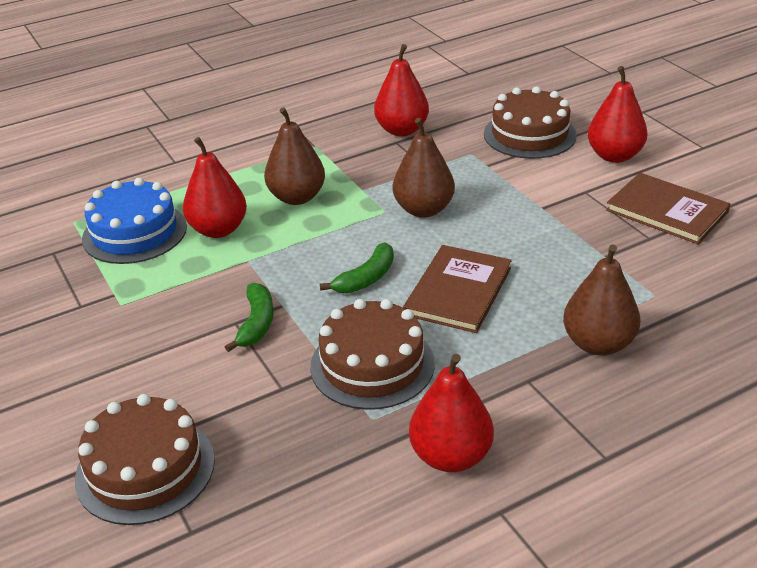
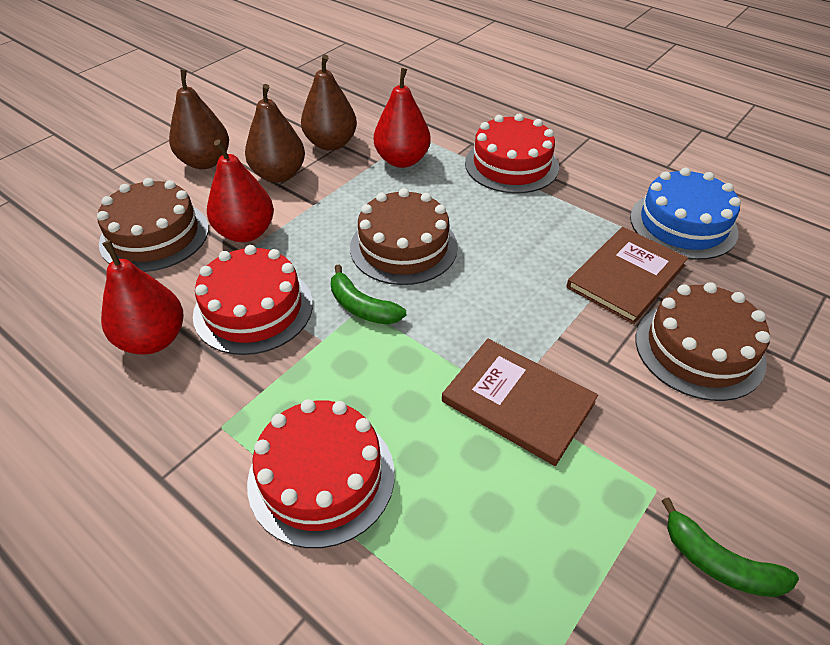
red cake: 0 -> 3
red pear: 4 -> 3

